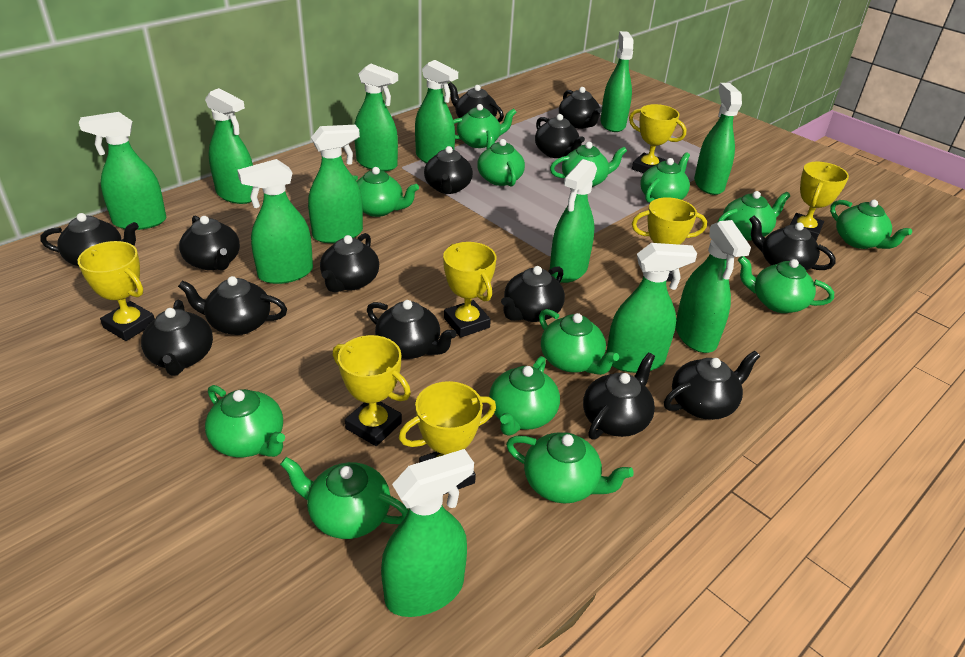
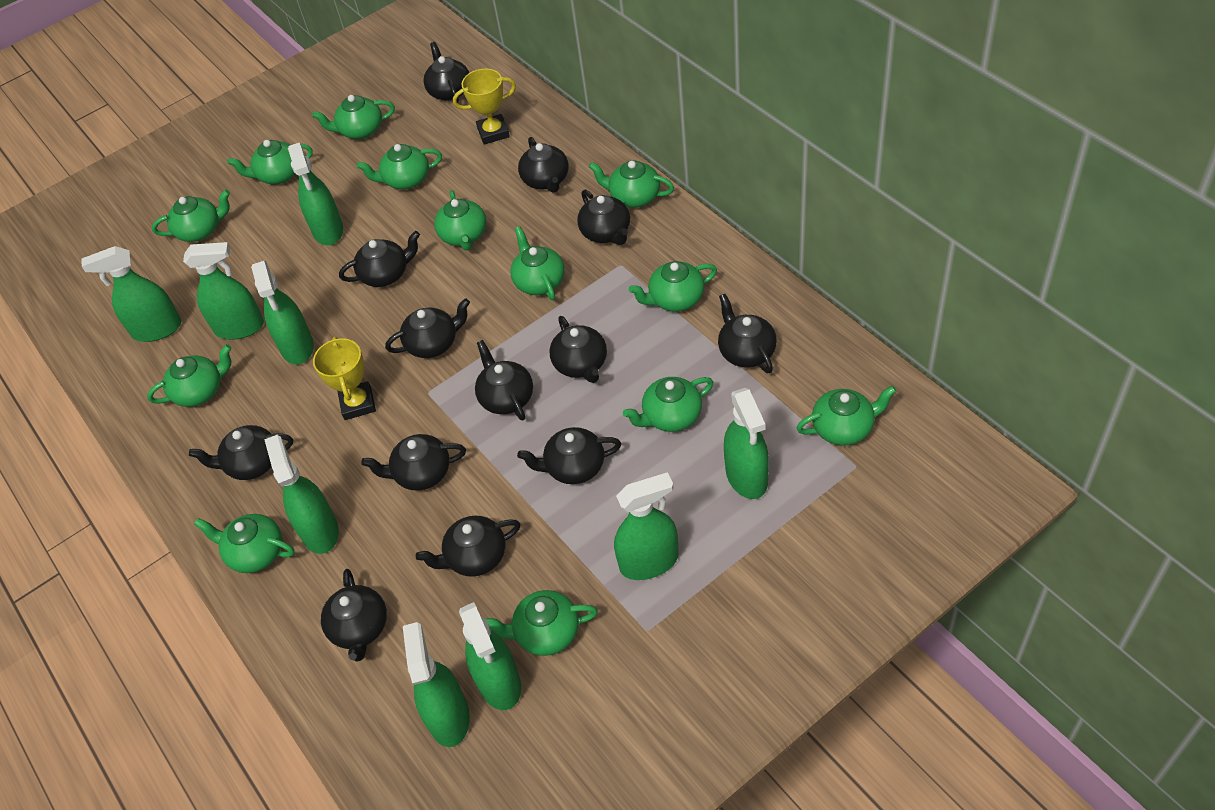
black teapot: 14 -> 13
green spray bottle: 12 -> 9
yellow trophy: 7 -> 2

